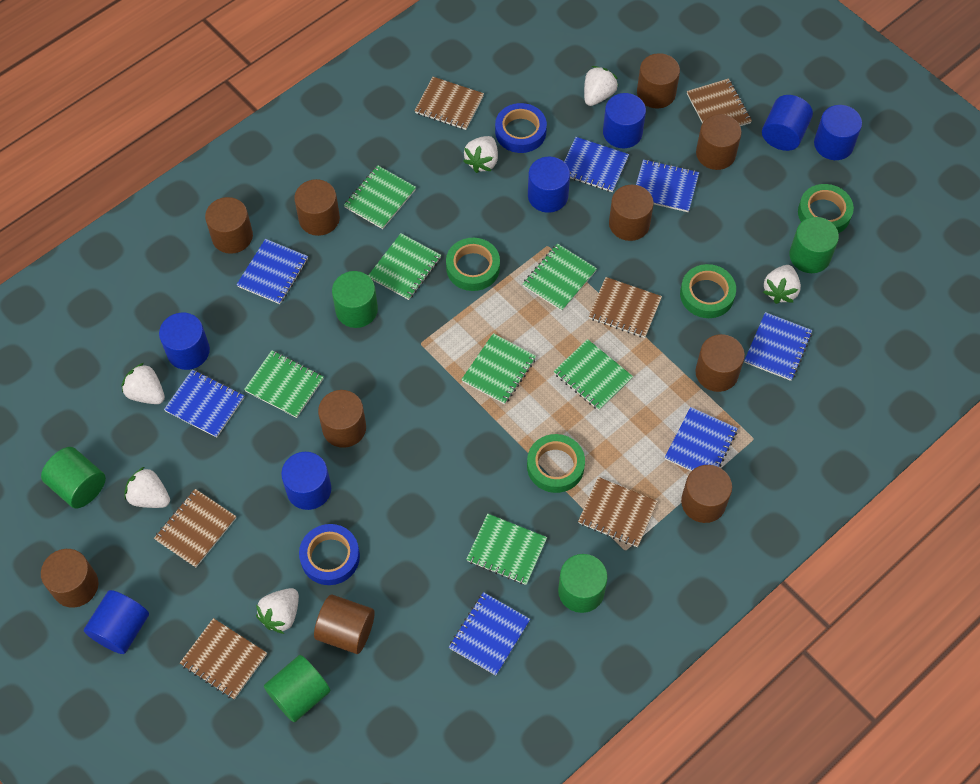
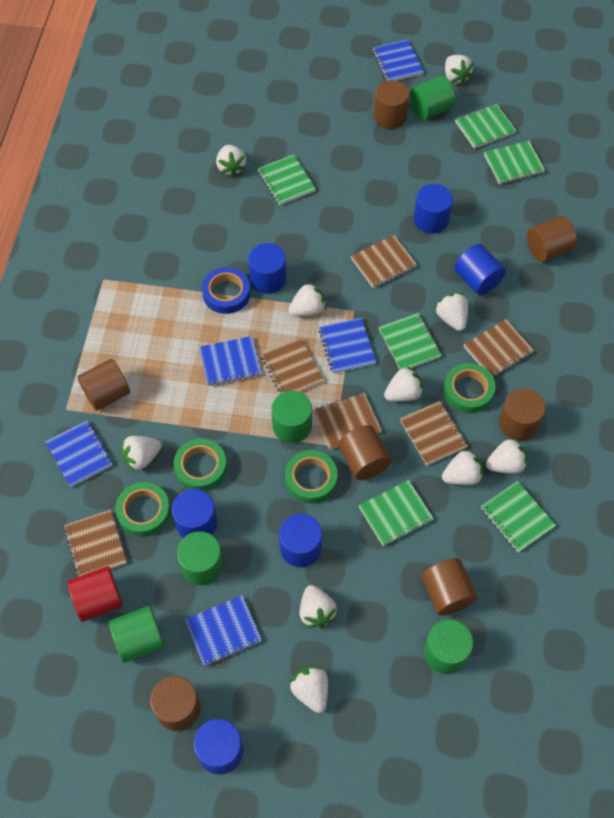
blue cylinder: 7 -> 6
blue notebook: 7 -> 5
blue tape: 2 -> 1
brown cylinder: 10 -> 7
green notebook: 7 -> 6
red cylinder: 0 -> 1
white strawberry: 6 -> 10

